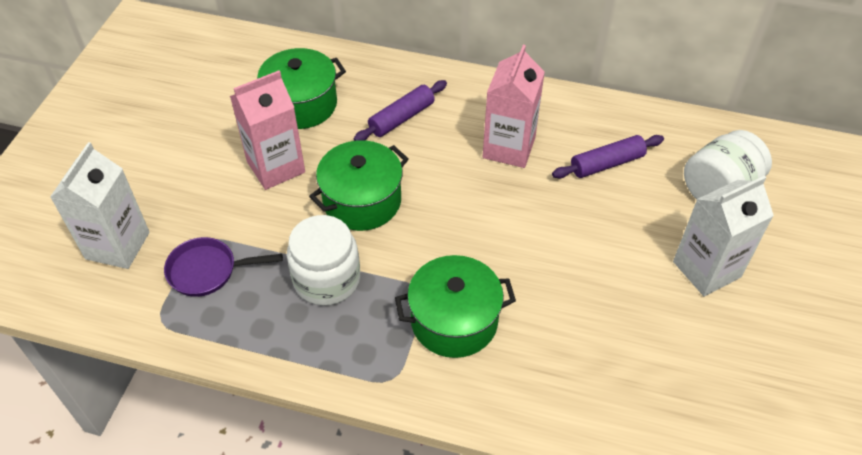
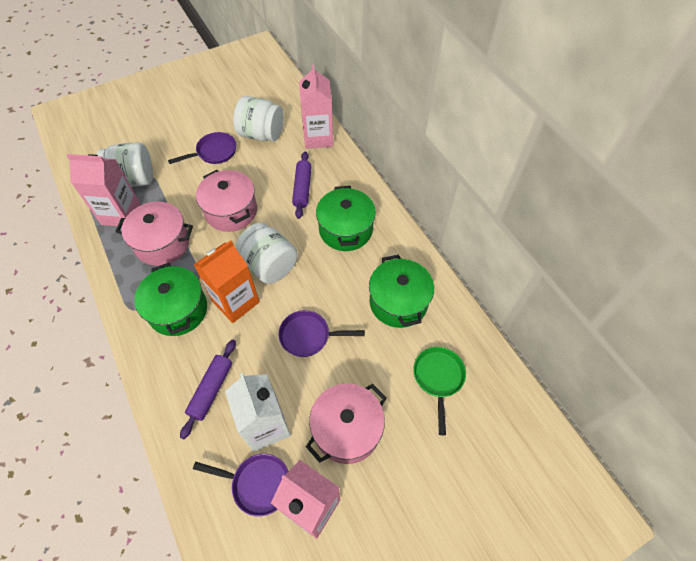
green pan: 0 -> 1
orange carton: 0 -> 1
pink carton: 2 -> 3
pink pot: 0 -> 3
purple pan: 1 -> 3
white carton: 2 -> 1
white jar: 2 -> 3

